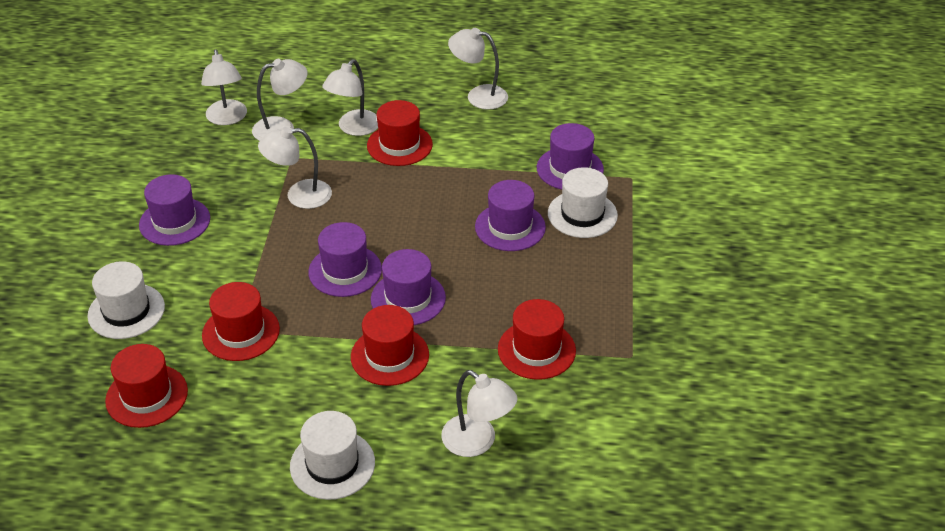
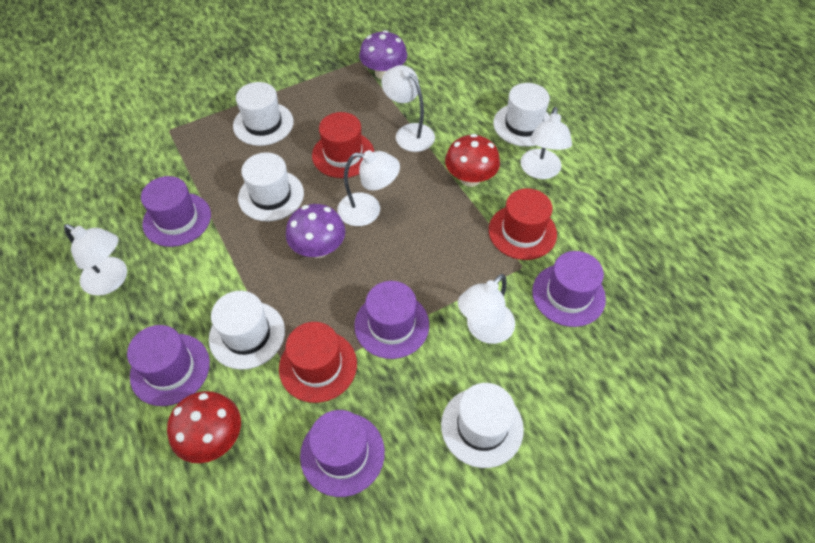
purple mushroom: 0 -> 2
red hat: 5 -> 3
red mushroom: 0 -> 2
white hat: 3 -> 5
white lamp: 6 -> 5

